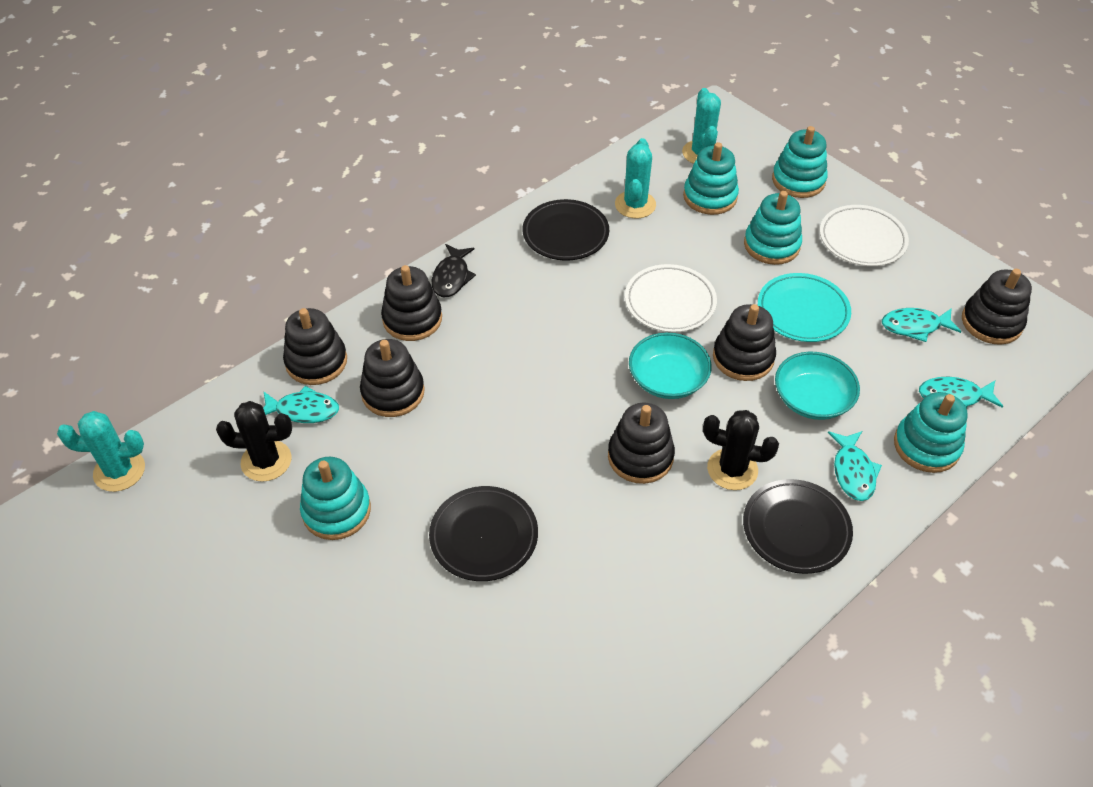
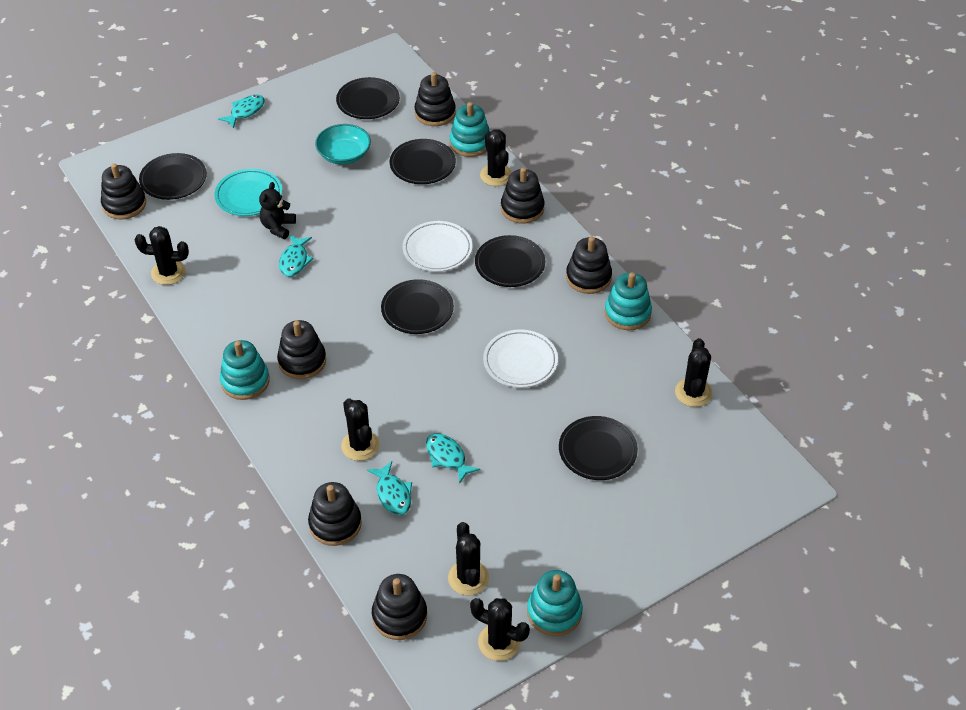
black cactus: 2 -> 6
black fish: 1 -> 0
black plate: 3 -> 6
black stacking toy: 6 -> 7
black teddy bear: 0 -> 1
turquoise bowl: 2 -> 1
turquoise cactus: 3 -> 0
turquoise stacking toy: 5 -> 4

